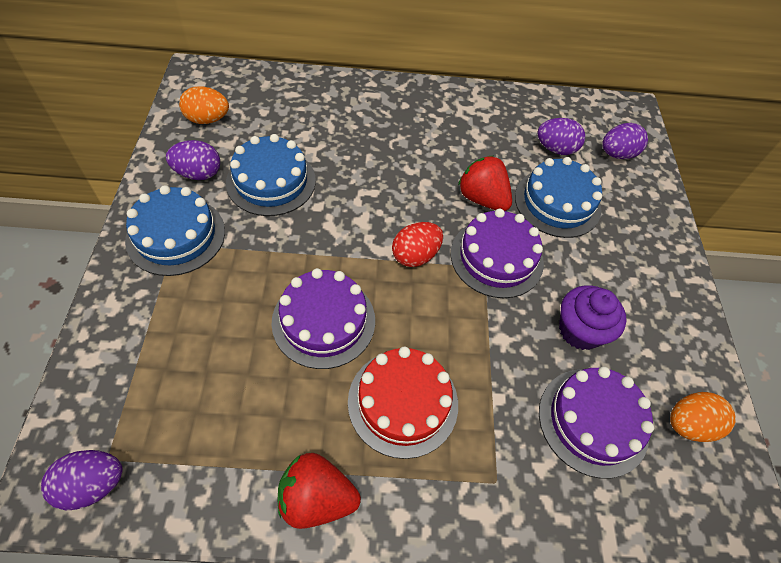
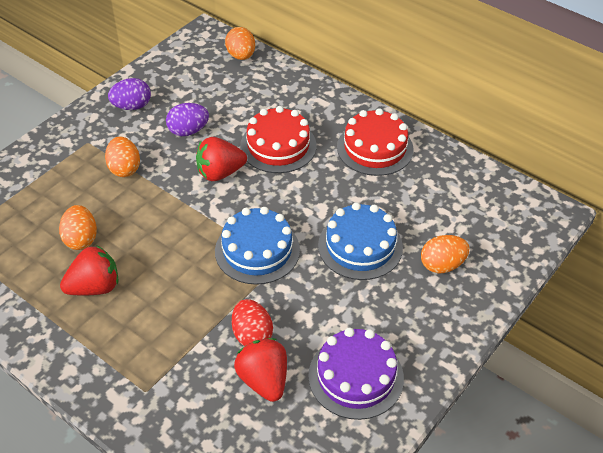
blue cake: 3 -> 2
orange egg: 2 -> 4
purple cake: 3 -> 1
purple cupcake: 1 -> 0
purple egg: 4 -> 2
red cake: 1 -> 2
red strawberry: 2 -> 3

